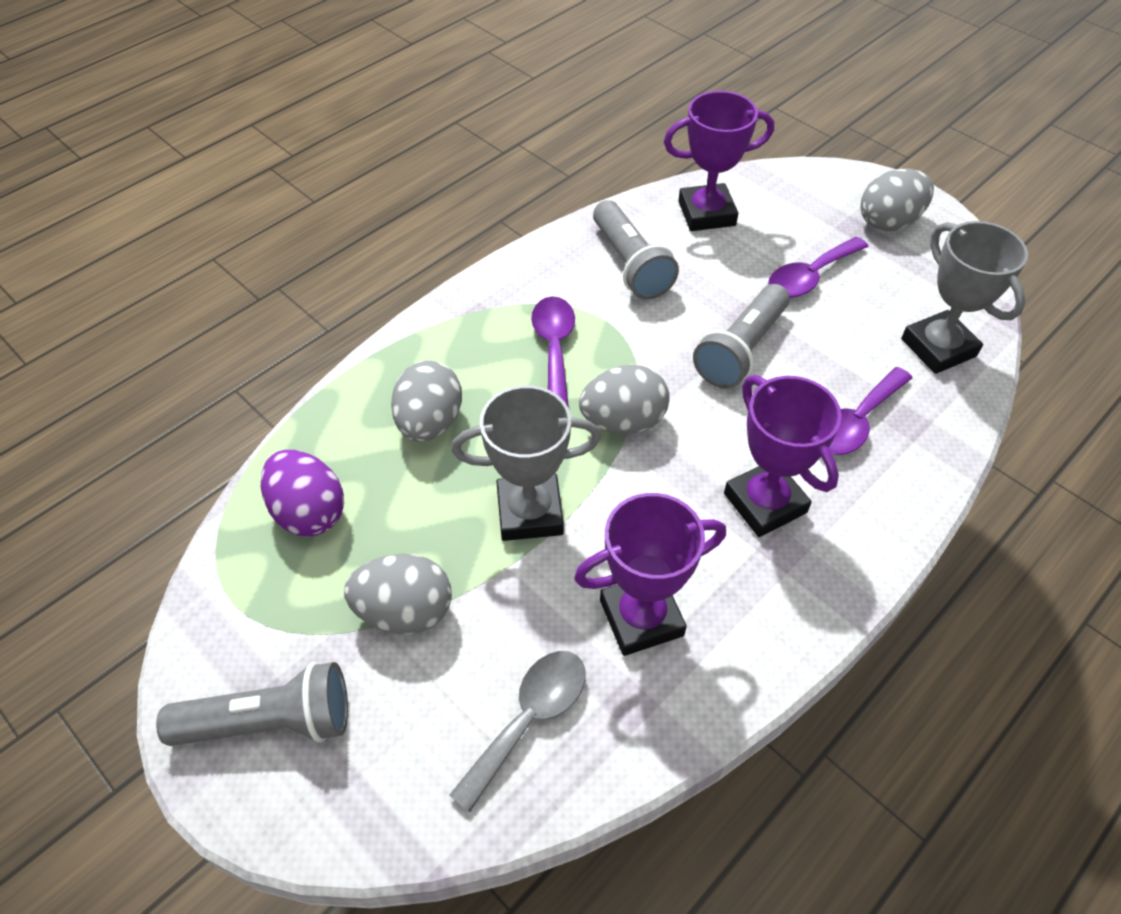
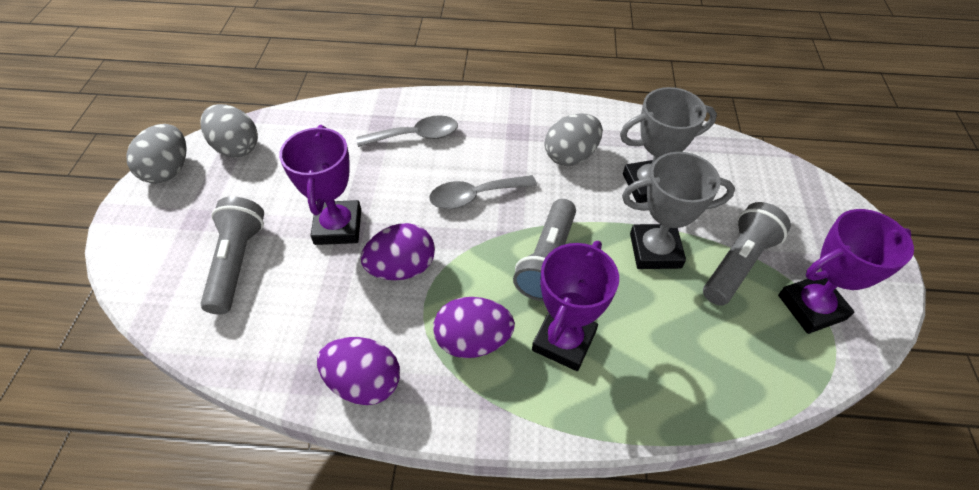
grey egg: 4 -> 3
grey spoon: 1 -> 2
purple egg: 1 -> 3
purple spoon: 3 -> 0

